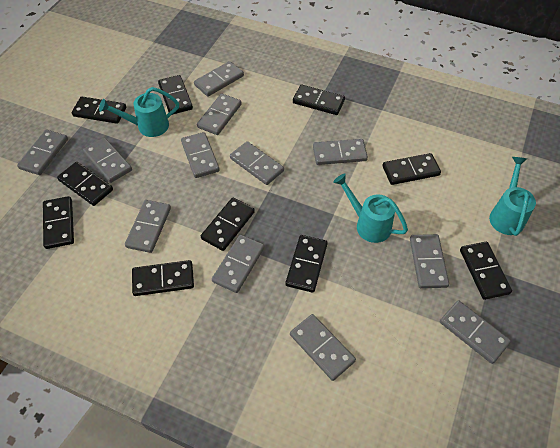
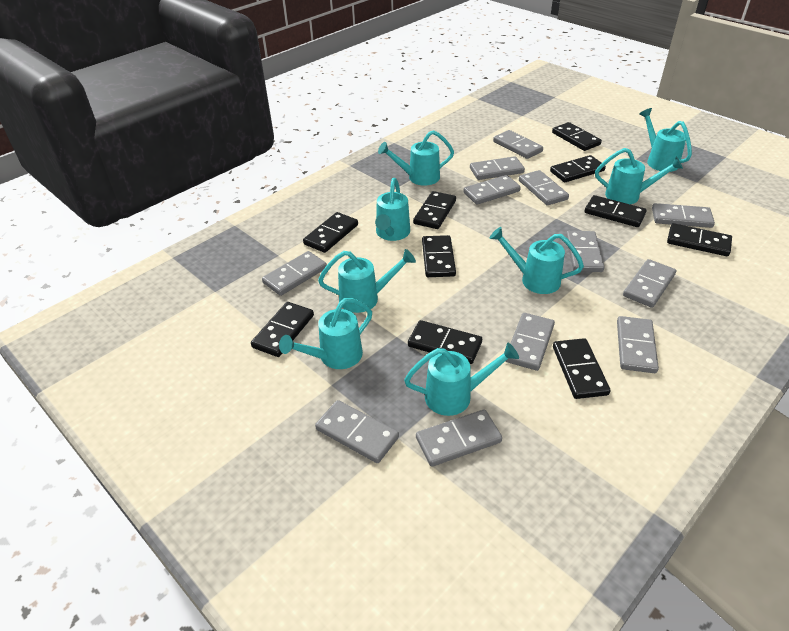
turquoise watering can: 3 -> 8

